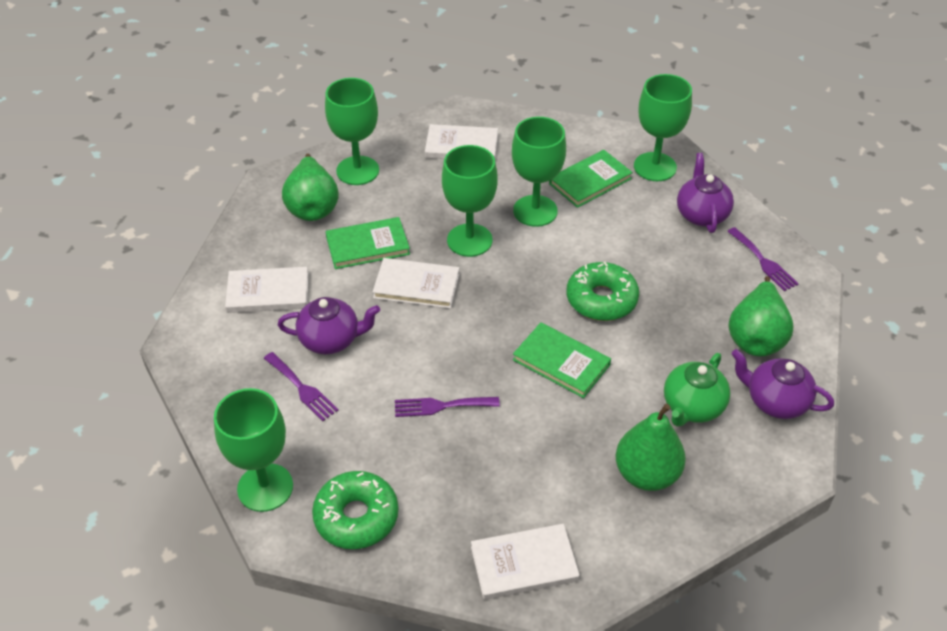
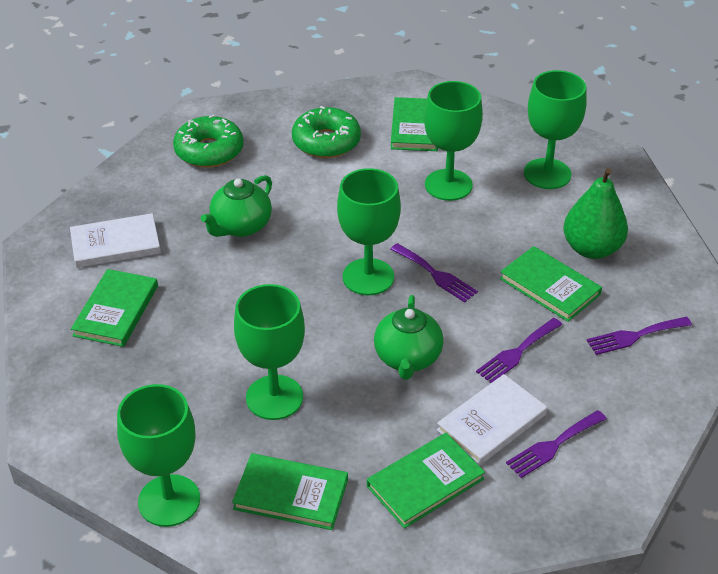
green book: 3 -> 5
green pear: 3 -> 1
green teapot: 1 -> 2
purple fork: 3 -> 4
purple teapot: 3 -> 0
white book: 4 -> 2

